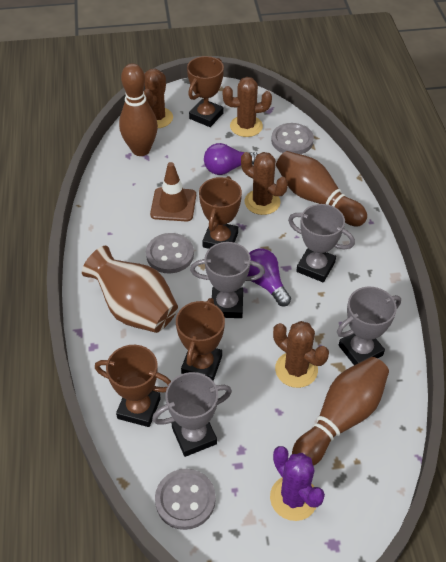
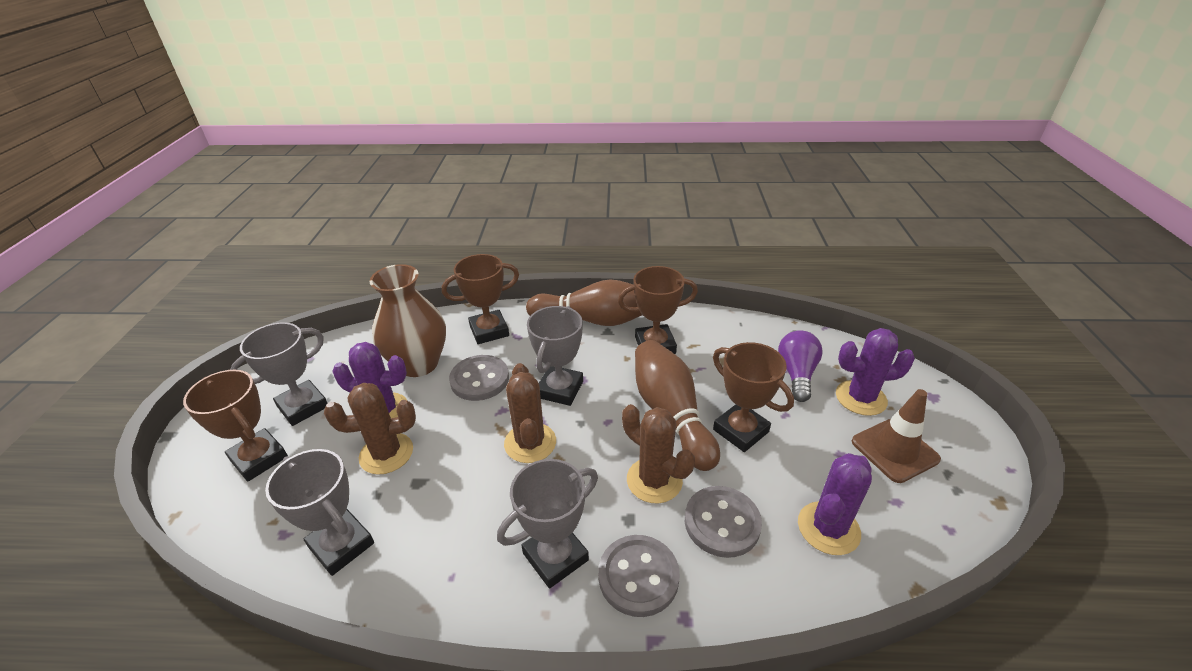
brown bowling pin: 3 -> 2
brown cactus: 4 -> 3
purple cactus: 1 -> 3
purple light bulb: 2 -> 1

